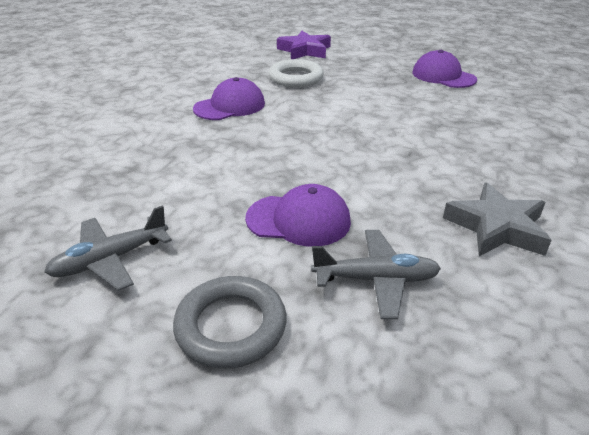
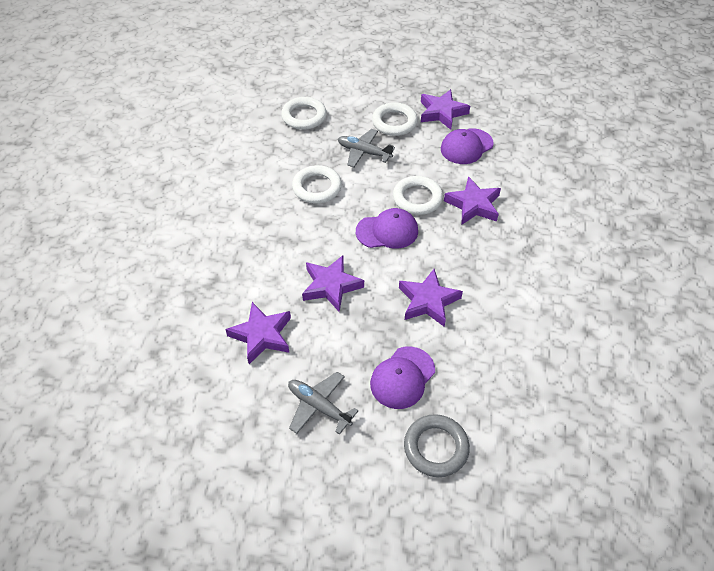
grey star: 1 -> 0
purple star: 1 -> 5
white ring: 1 -> 4

